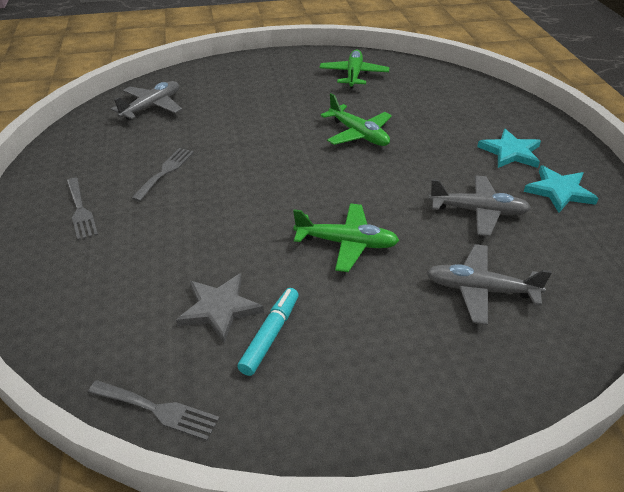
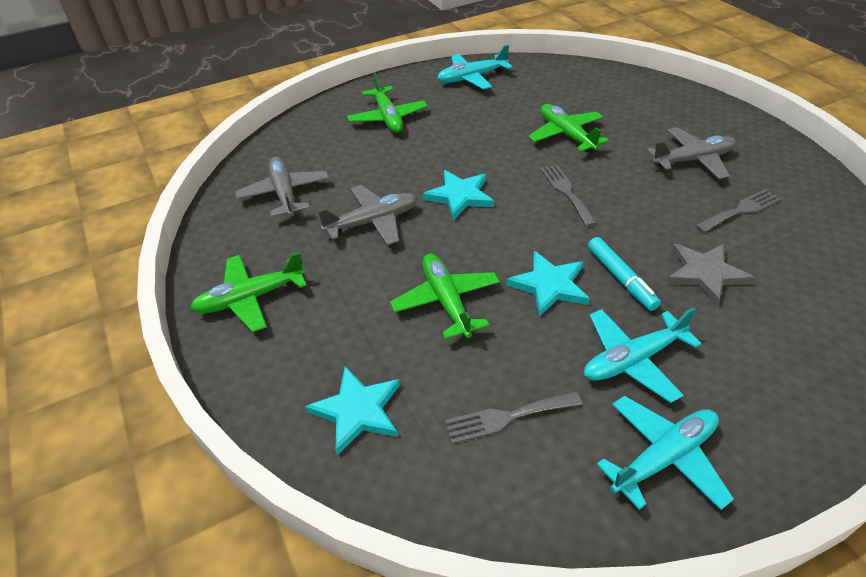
green plane: 3 -> 4
turquoise plane: 0 -> 3
turquoise star: 2 -> 3

